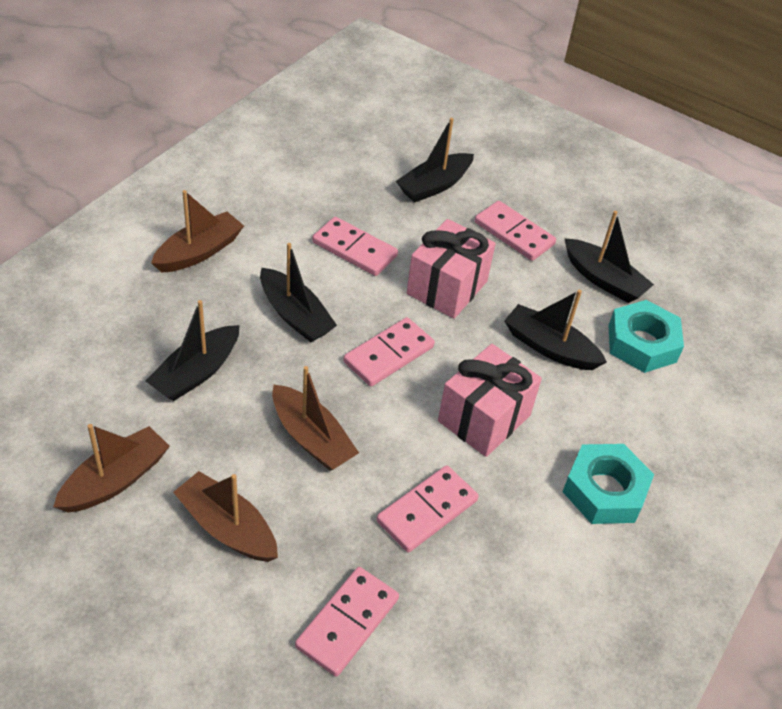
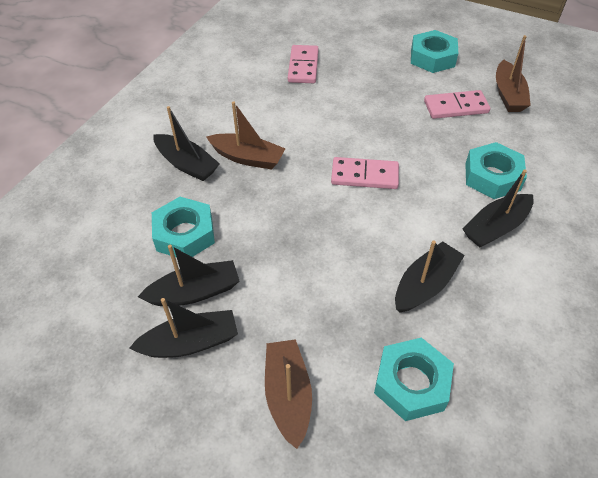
brown boat: 4 -> 3
pink domino: 5 -> 3
pink gift: 2 -> 0
turquoise nut: 2 -> 4

